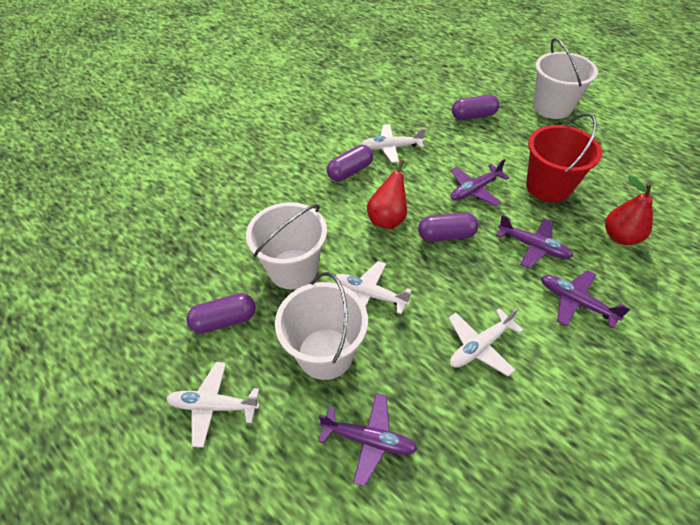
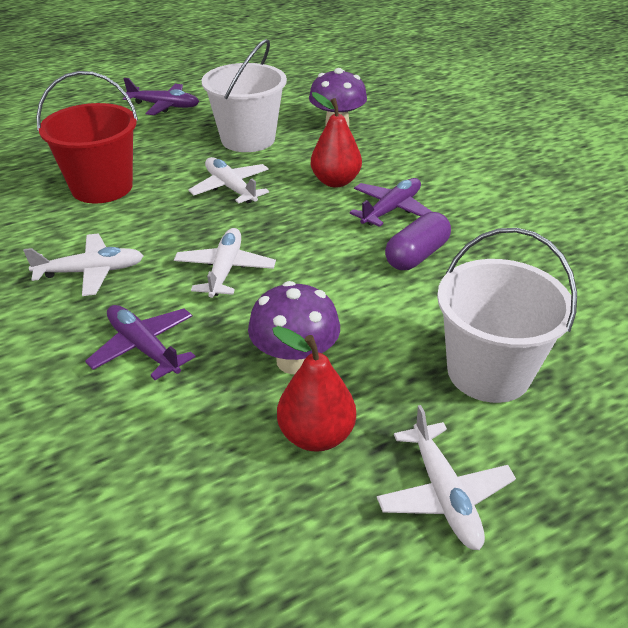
purple capsule: 4 -> 1
purple mushroom: 0 -> 2
purple plane: 4 -> 3
white bucket: 3 -> 2

